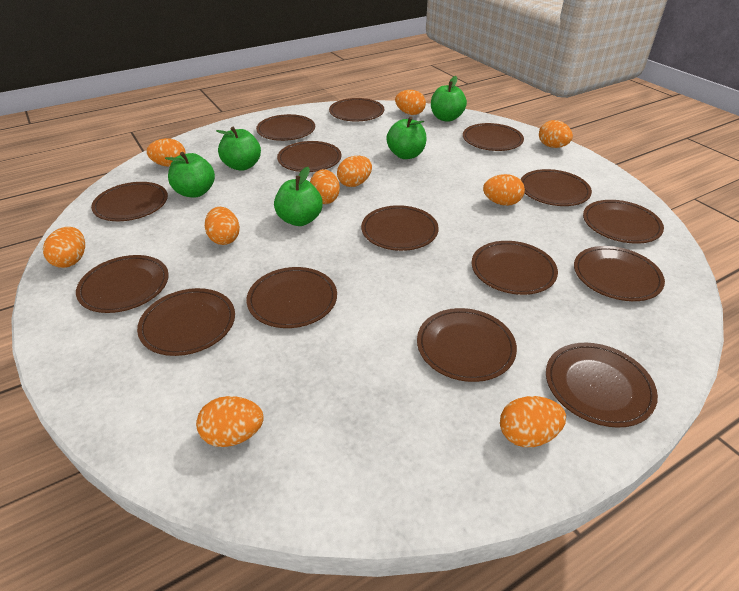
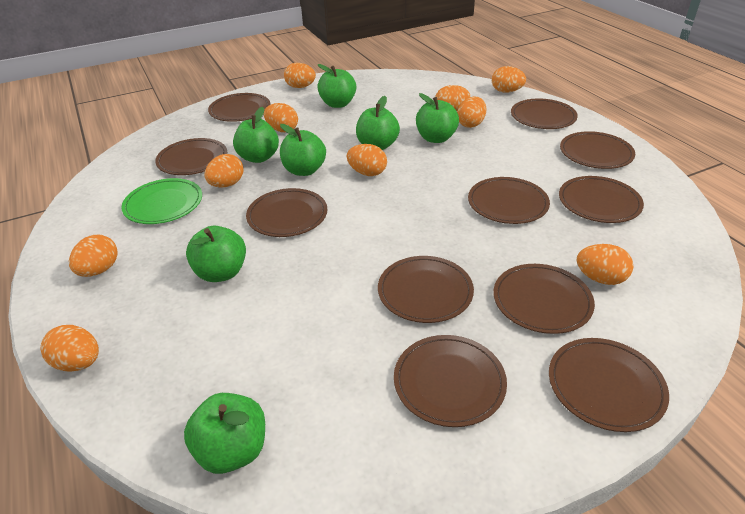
brown plate: 15 -> 11
green apple: 5 -> 7
green plate: 0 -> 1

